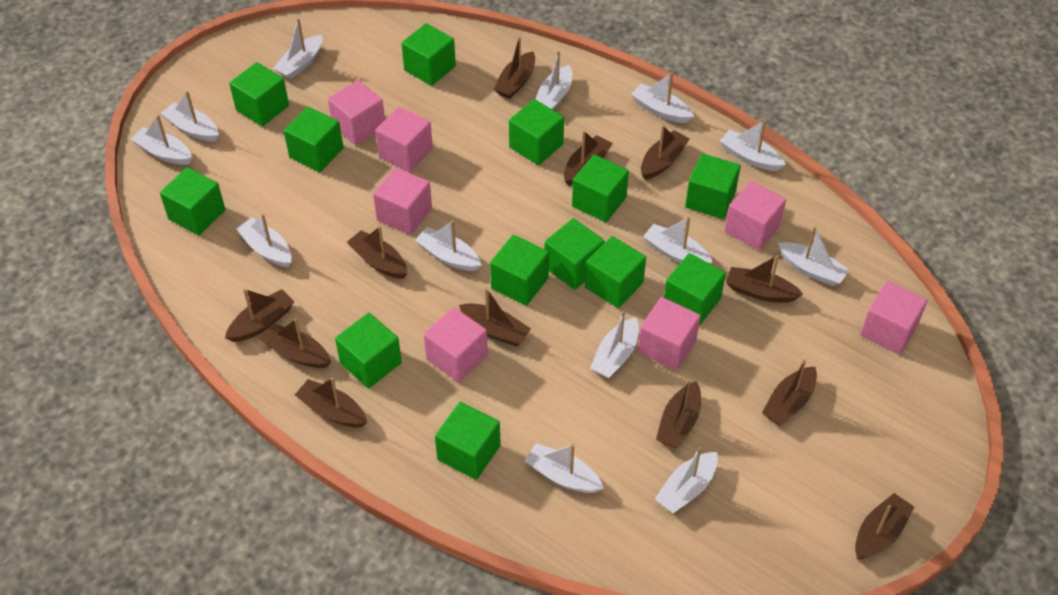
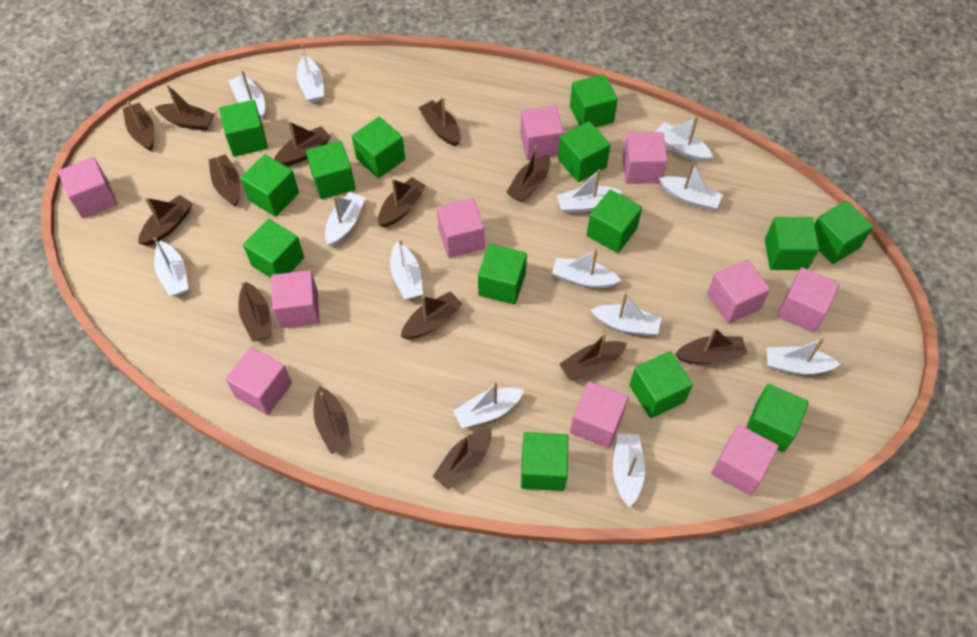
brown boat: 12 -> 14
green cube: 13 -> 14
pink cube: 7 -> 10

